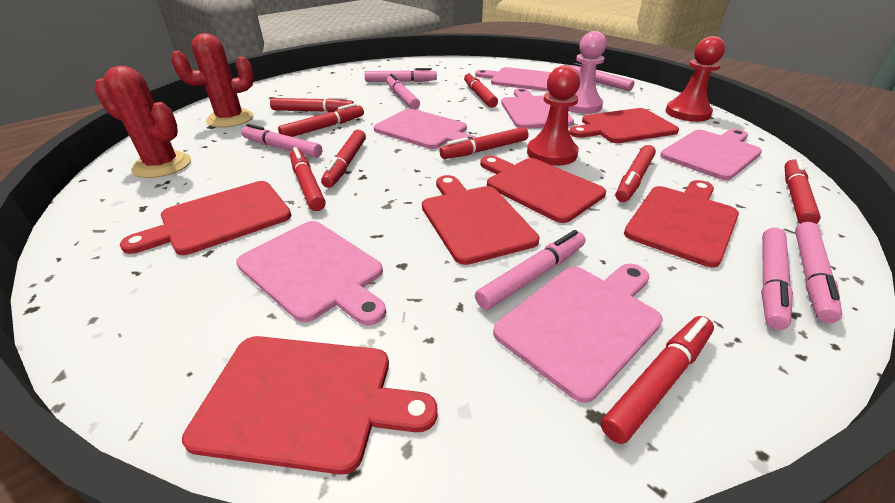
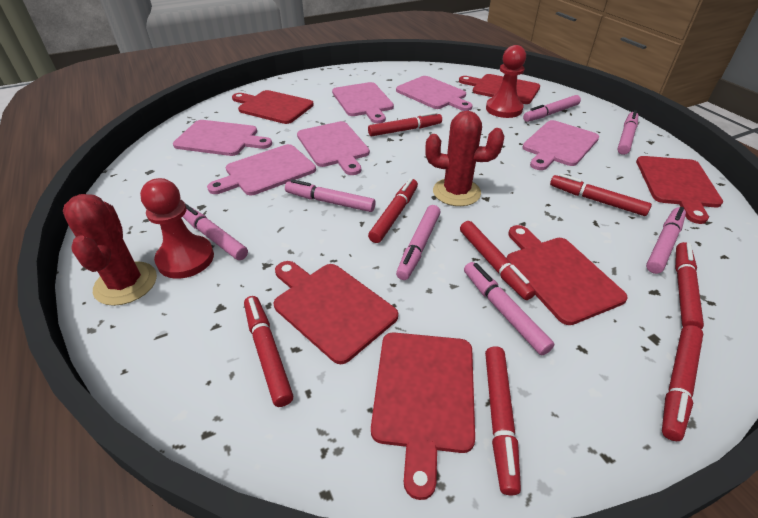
pink pawn: 1 -> 0
red marker: 9 -> 8

